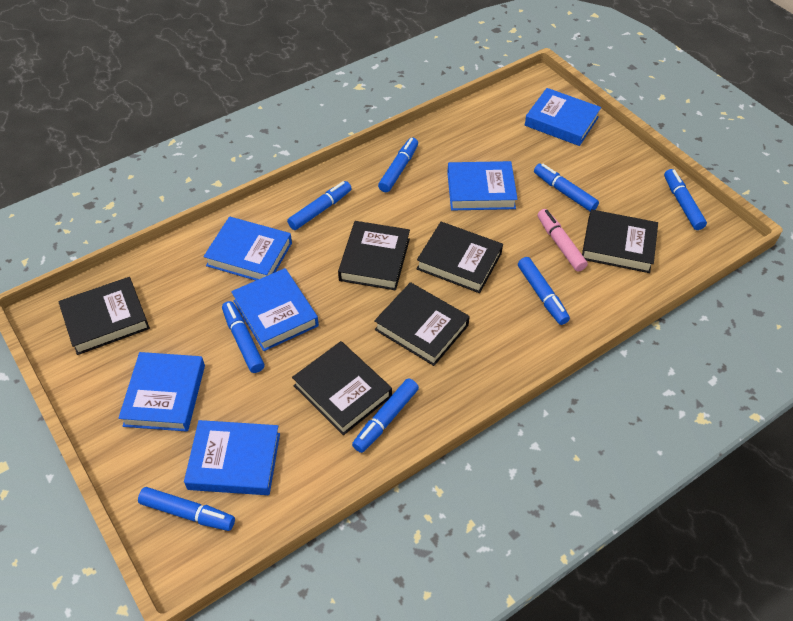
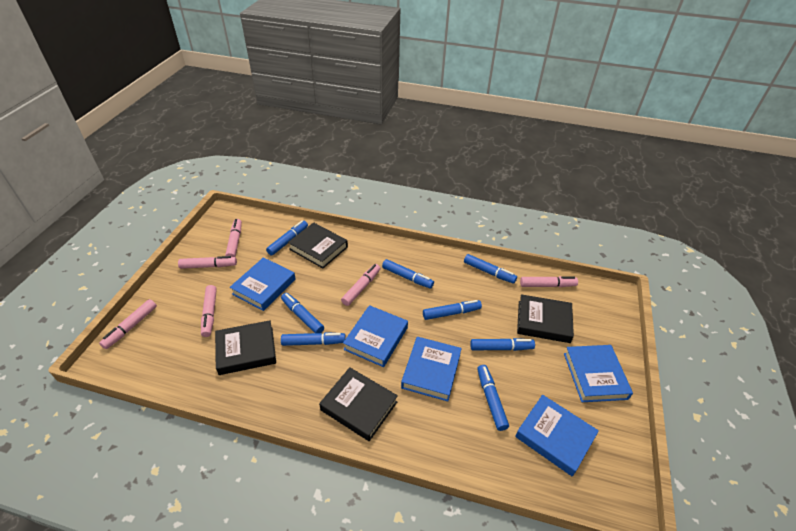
black book: 6 -> 4
blue book: 6 -> 5
pink marker: 1 -> 6

